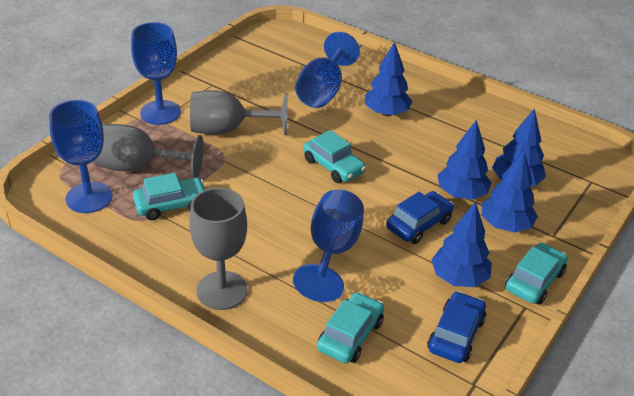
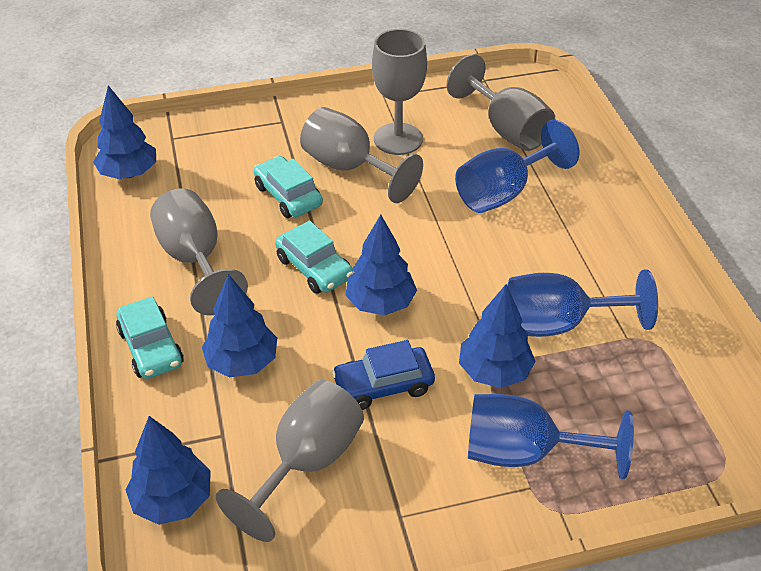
blue car: 2 -> 1
blue goblet: 4 -> 3
grey goblet: 3 -> 5
turquoise car: 4 -> 3

